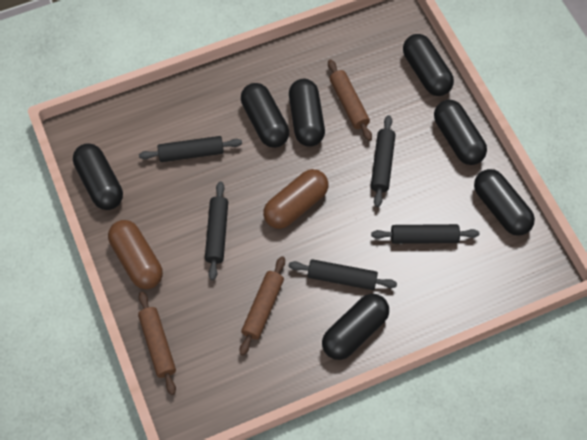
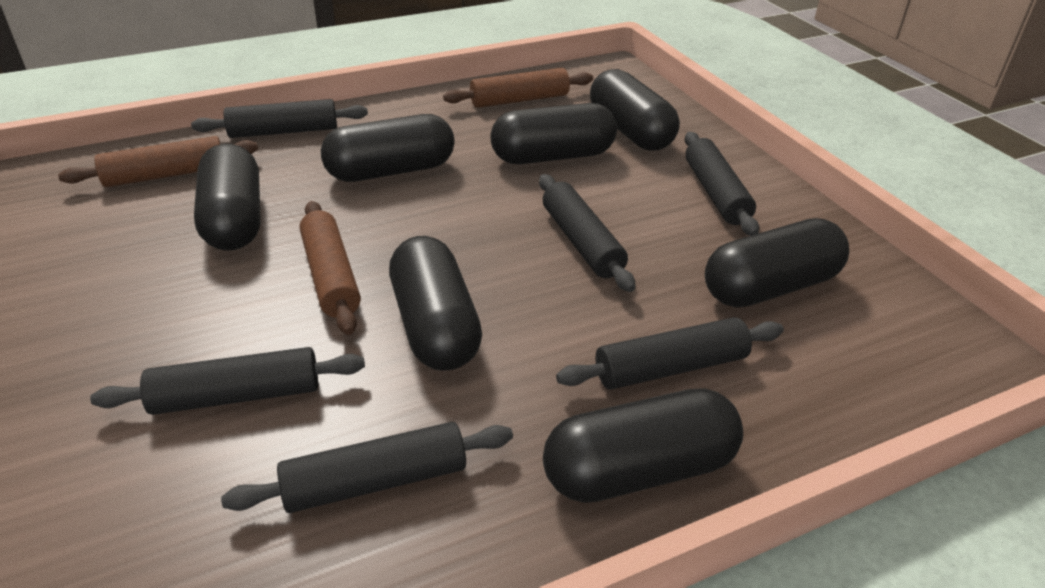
black rolling pin: 5 -> 6
brown capsule: 2 -> 0

